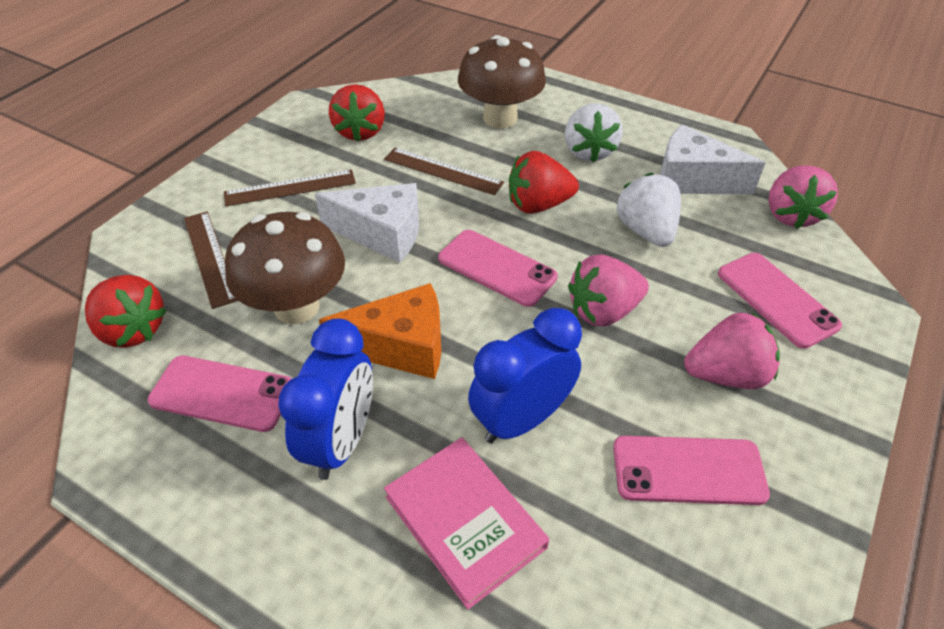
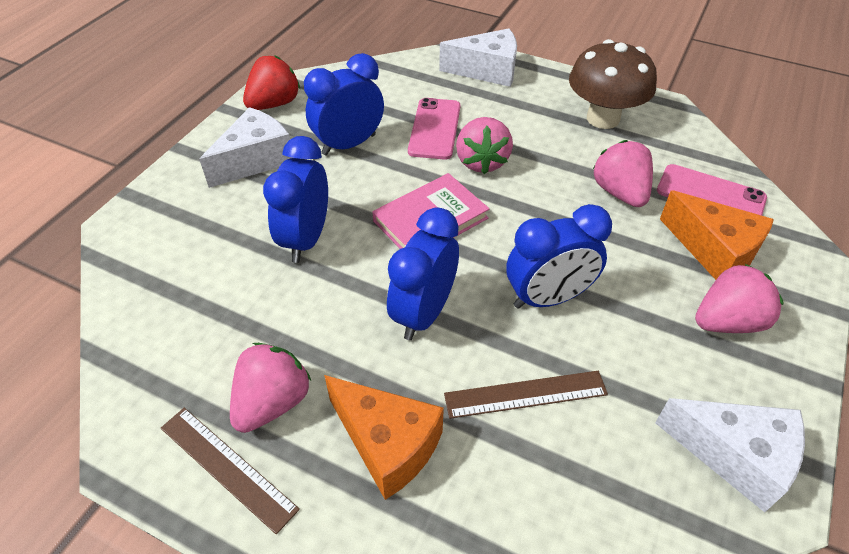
blue clock: 2 -> 4
brown mushroom: 2 -> 1
brown ruler: 3 -> 2
orange cheese: 1 -> 2
pink phone: 4 -> 2
pink strawberry: 3 -> 4
red strawberry: 3 -> 1
white cheese: 2 -> 3
white strawberry: 2 -> 0

